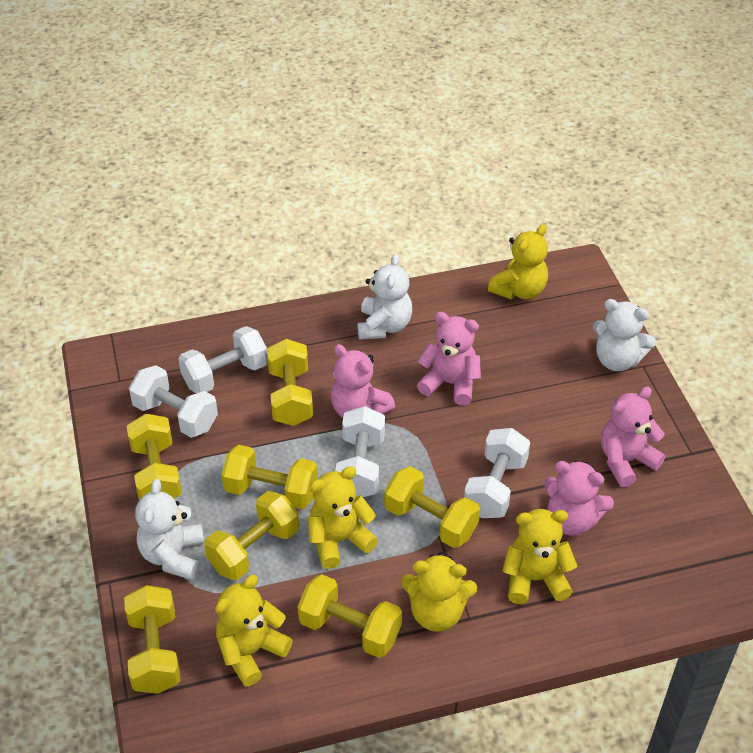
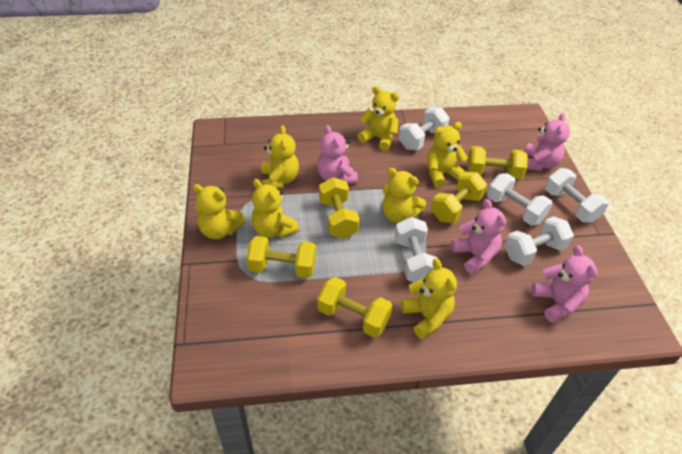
white dumbbell: 4 -> 5
white teddy bear: 3 -> 0
yellow dumbbell: 7 -> 5
yellow teddy bear: 5 -> 7

